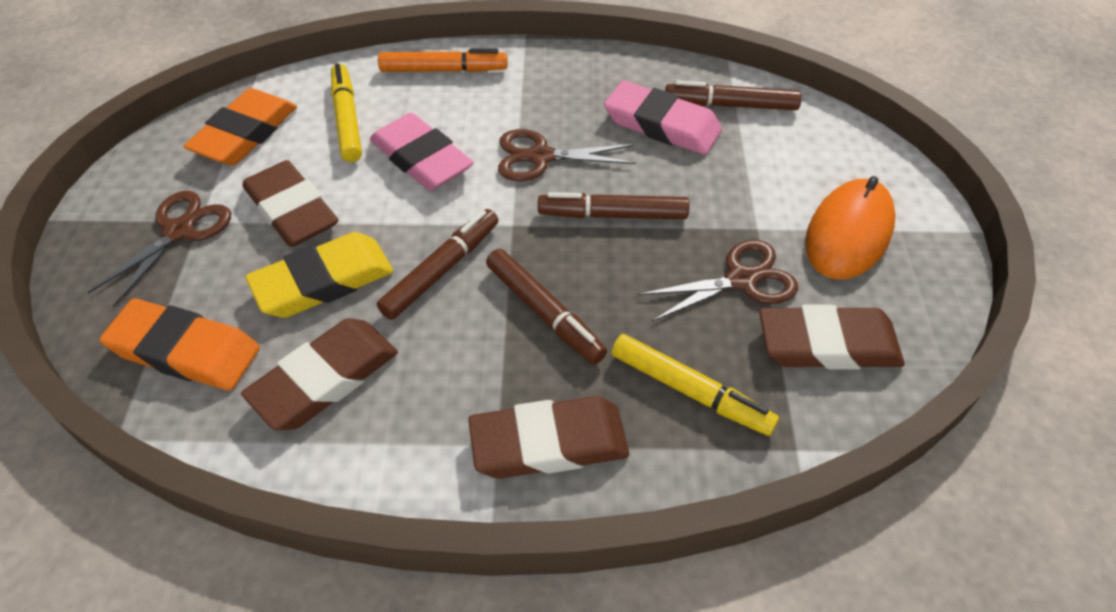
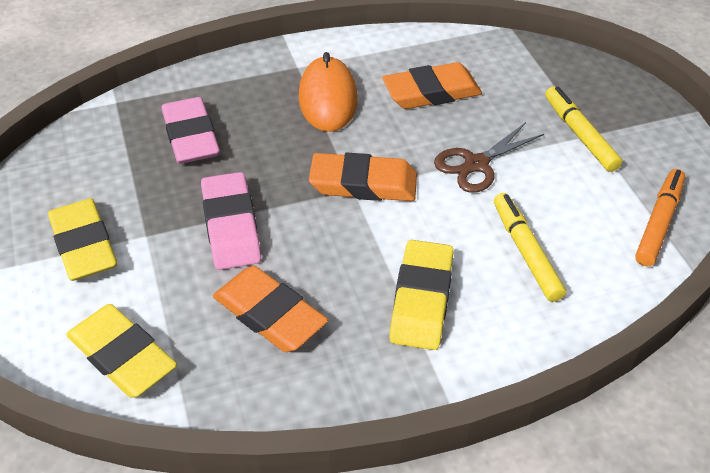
brown eraser: 4 -> 0
brown marker: 4 -> 0
brown scissors: 3 -> 1
orange eraser: 2 -> 3
yellow eraser: 1 -> 3

